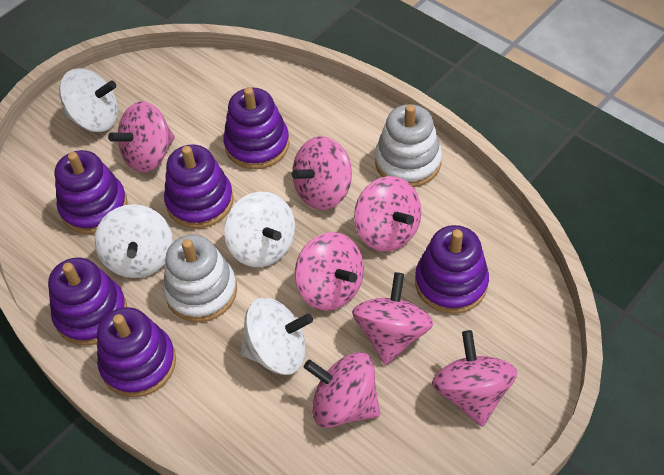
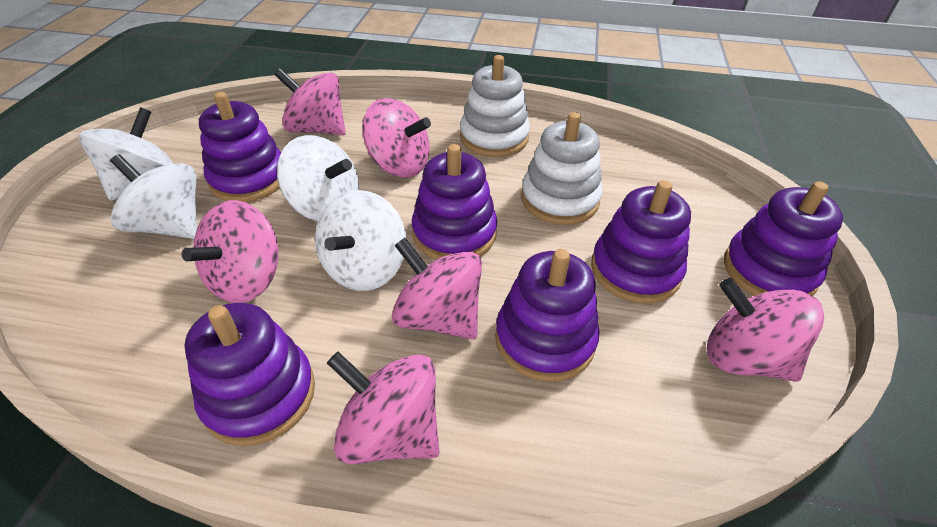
pink spinning top: 7 -> 6

